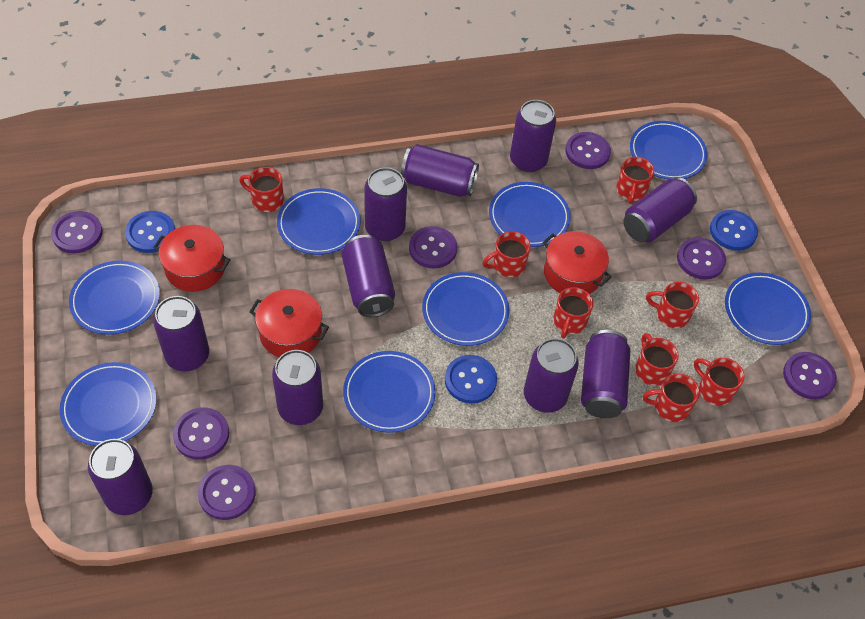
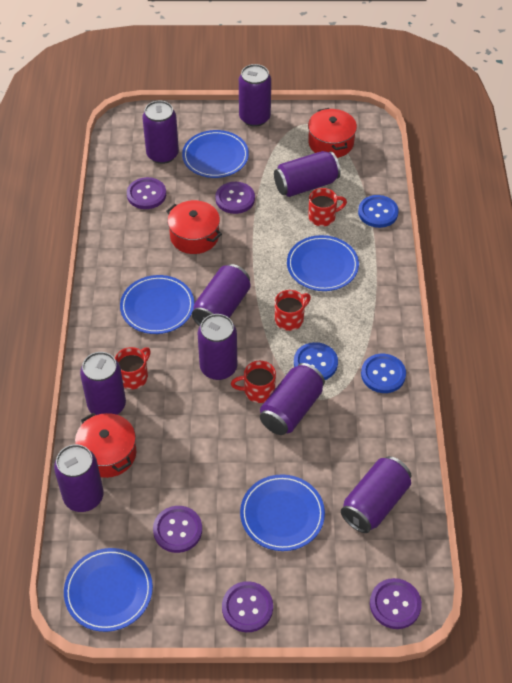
blue plate: 8 -> 5
purple button: 7 -> 5
purple can: 10 -> 9
red mug: 8 -> 4

